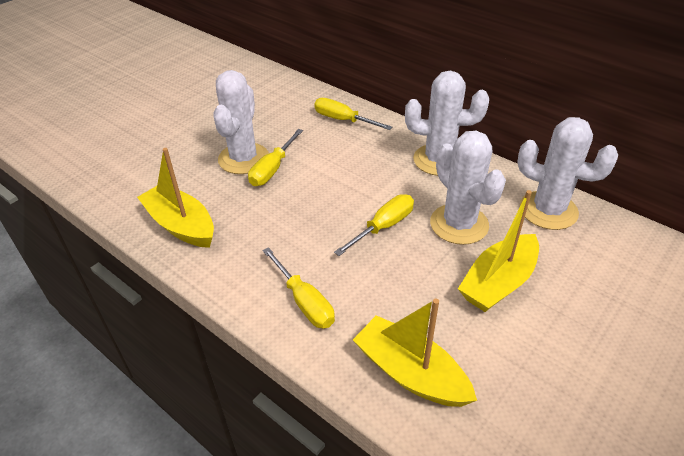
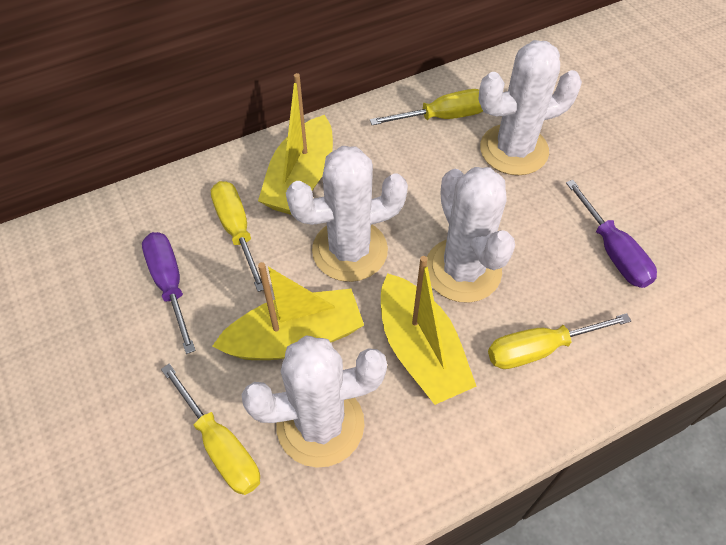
purple screwdriver: 0 -> 2

